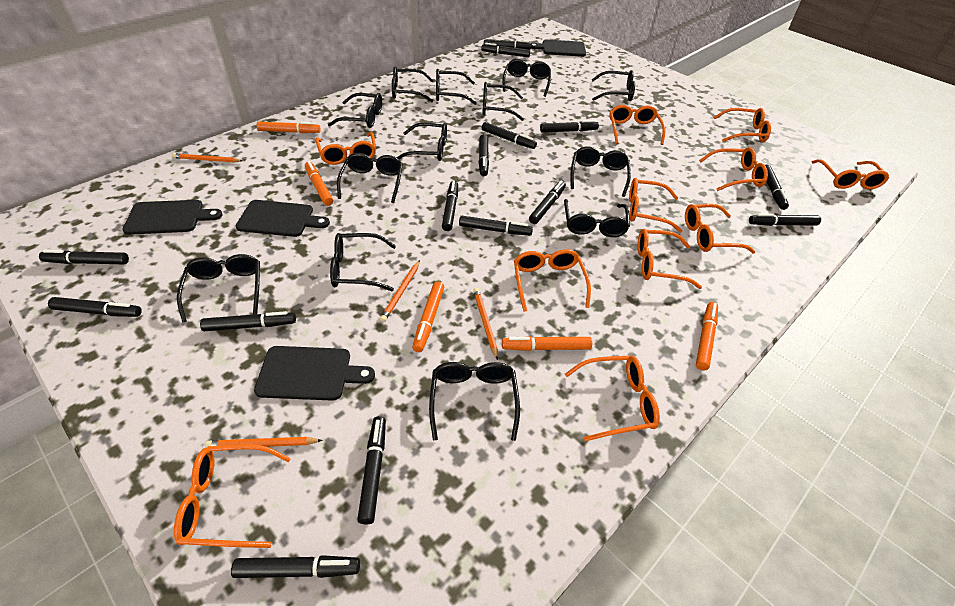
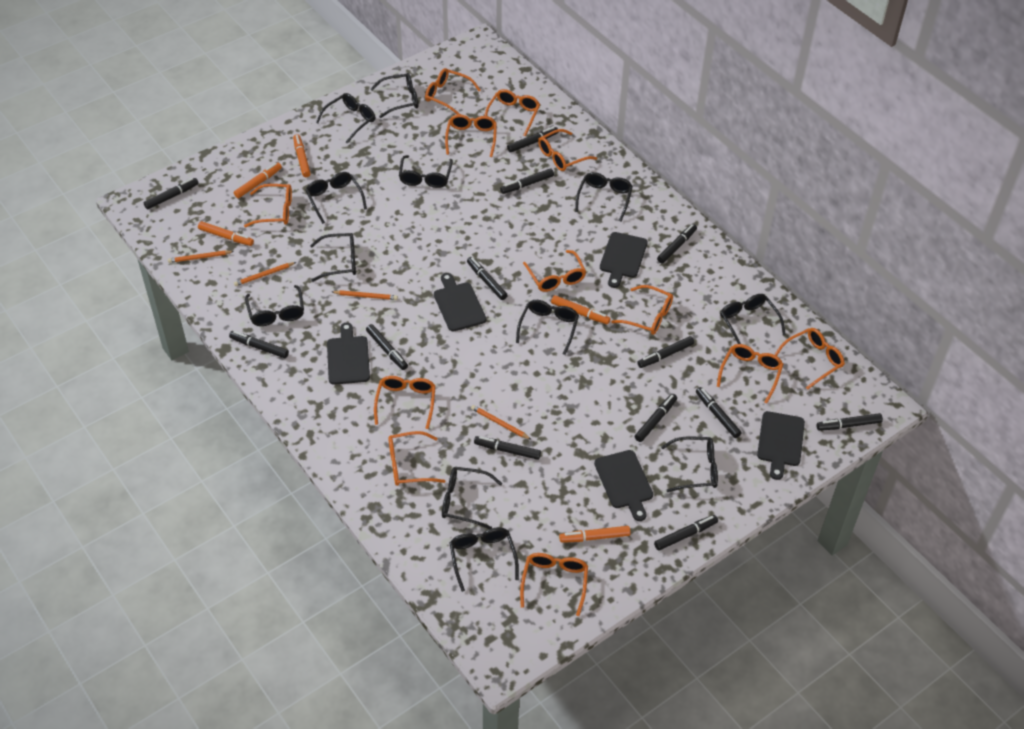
black cutting board: 4 -> 5
black glasses: 13 -> 12
black marker: 15 -> 13
orange glasses: 11 -> 12

